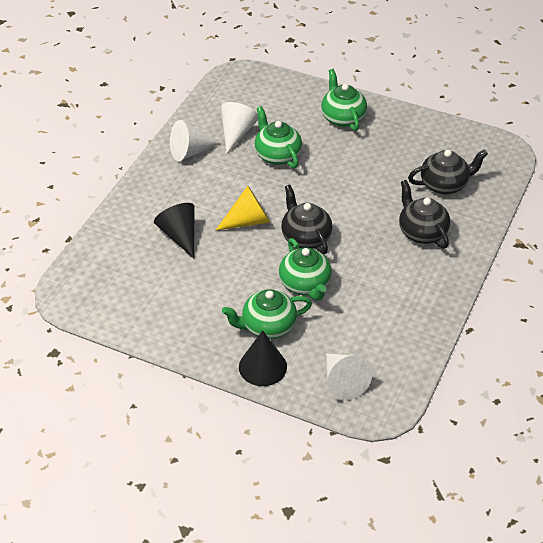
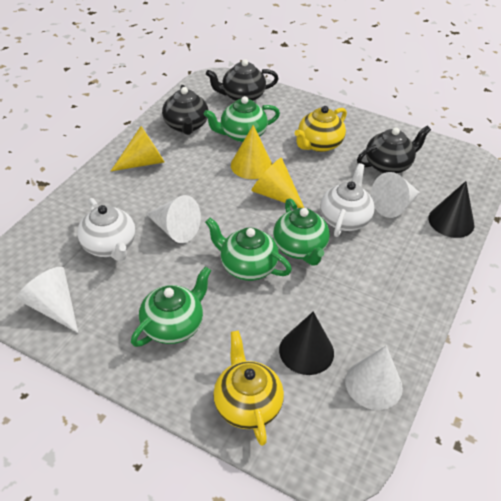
white cone: 3 -> 4
white teapot: 0 -> 2
yellow cone: 1 -> 3
yellow teapot: 0 -> 2

